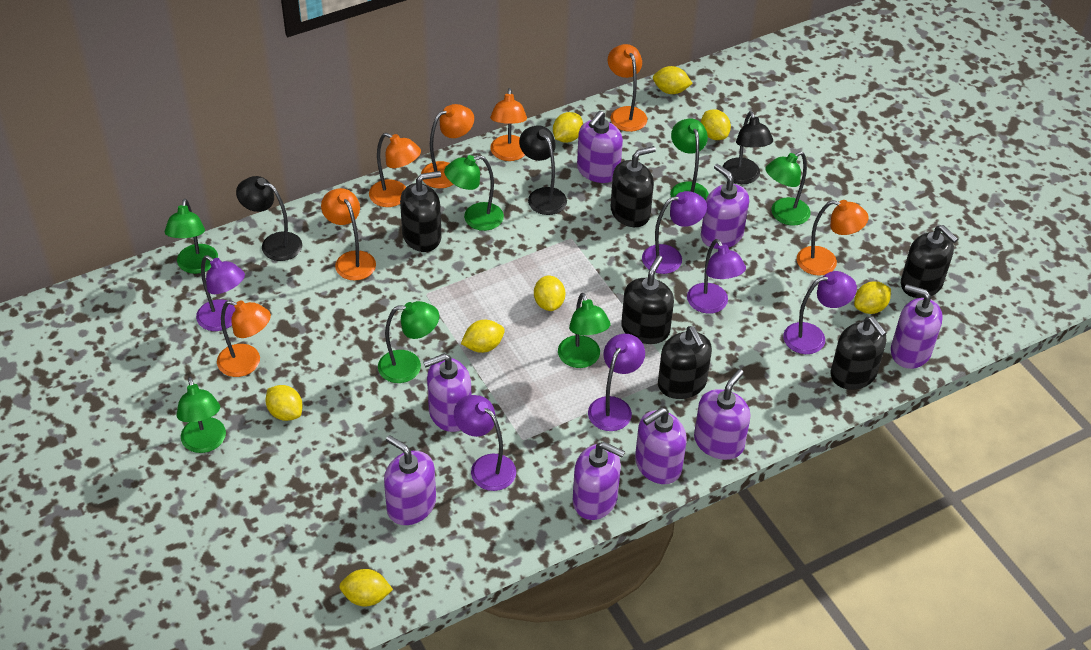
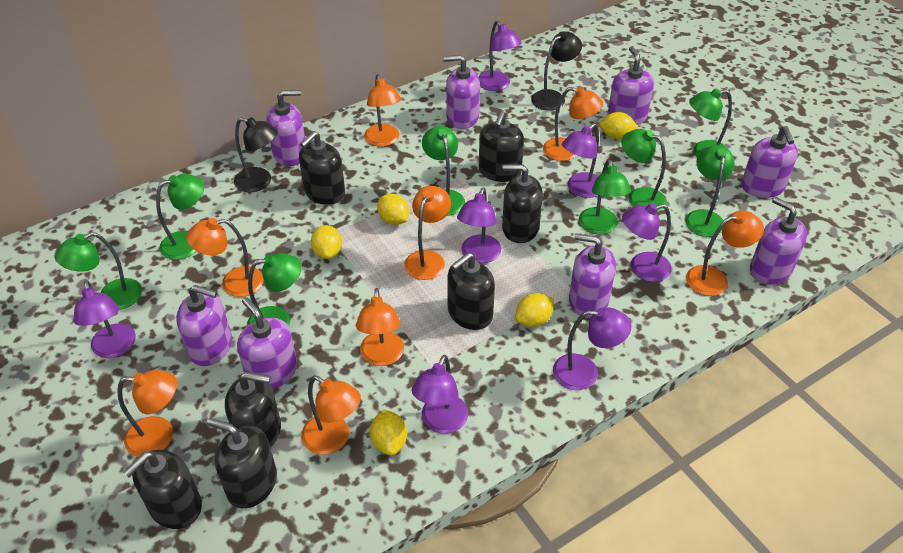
black lamp: 3 -> 2
black soap dispenser: 6 -> 7
green lamp: 7 -> 8
orange lamp: 7 -> 8
purple lamp: 6 -> 7
yellow lemon: 8 -> 5

